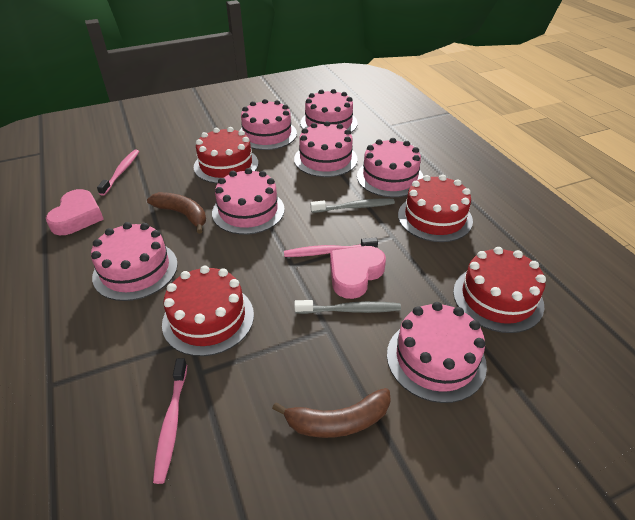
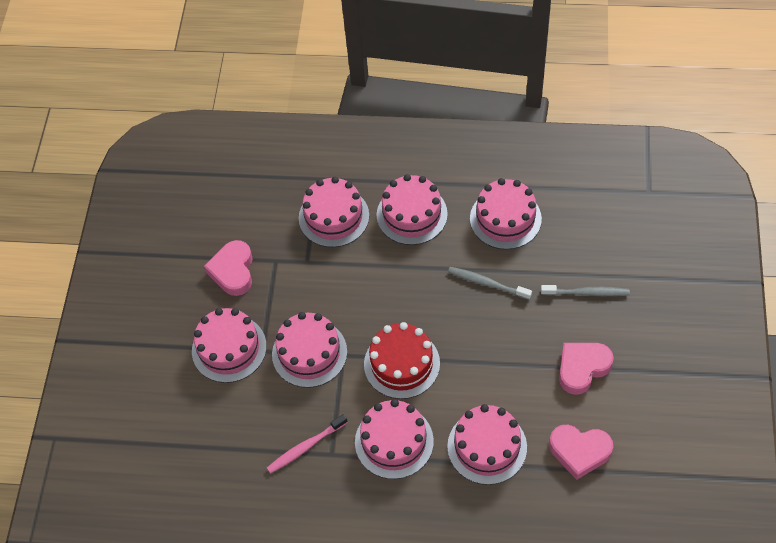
brown banana: 2 -> 0
pink heart: 2 -> 3
pink toothbrush: 3 -> 1
red cake: 4 -> 1

